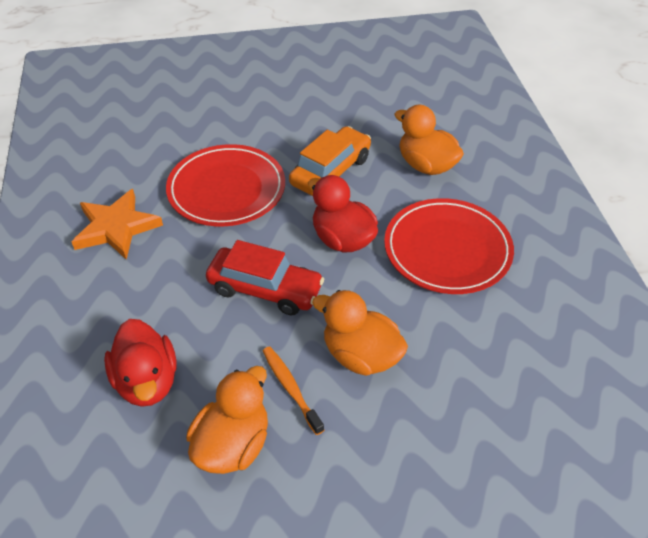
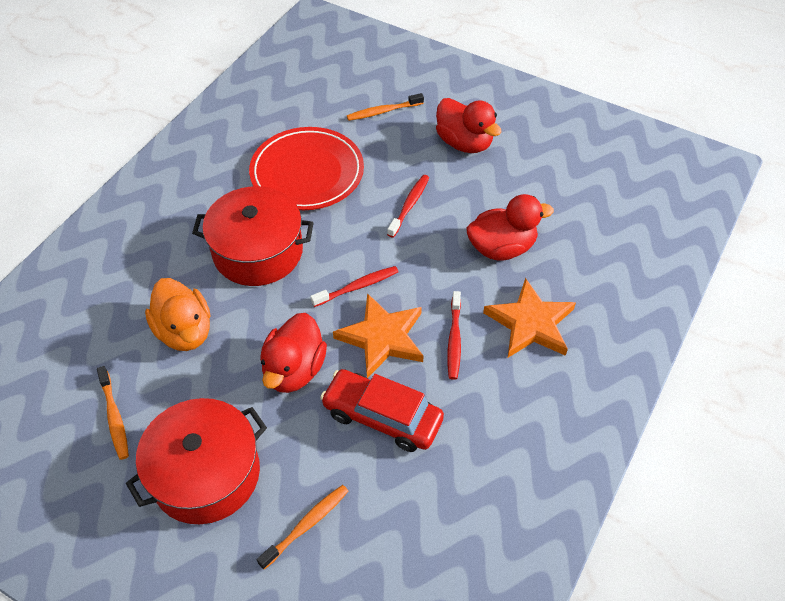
orange car: 1 -> 0
orange duck: 3 -> 1
orange star: 1 -> 2
orange toothbrush: 1 -> 3
red duck: 2 -> 3
red plate: 2 -> 1
red pot: 0 -> 2
red toothbrush: 0 -> 3

